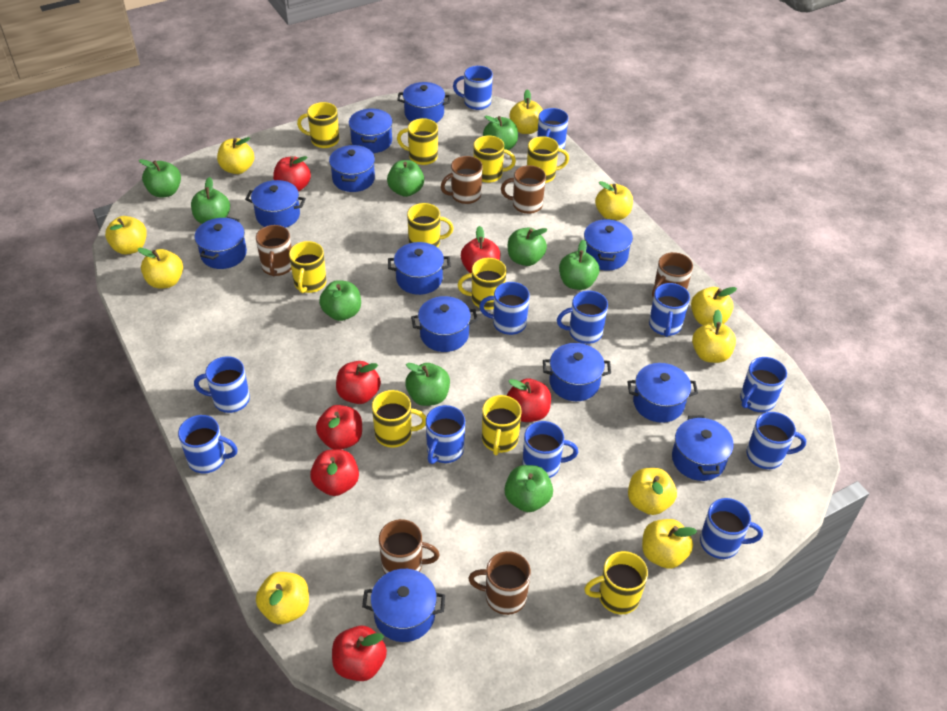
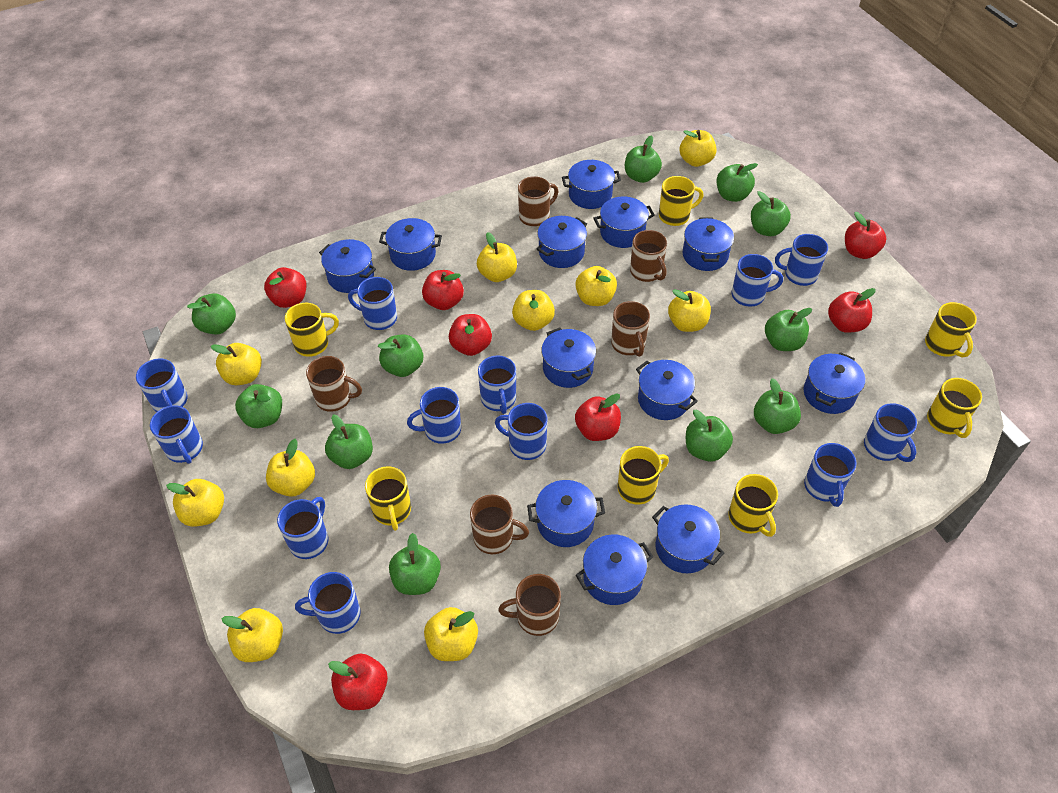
green apple: 9 -> 11
yellow mug: 10 -> 7

